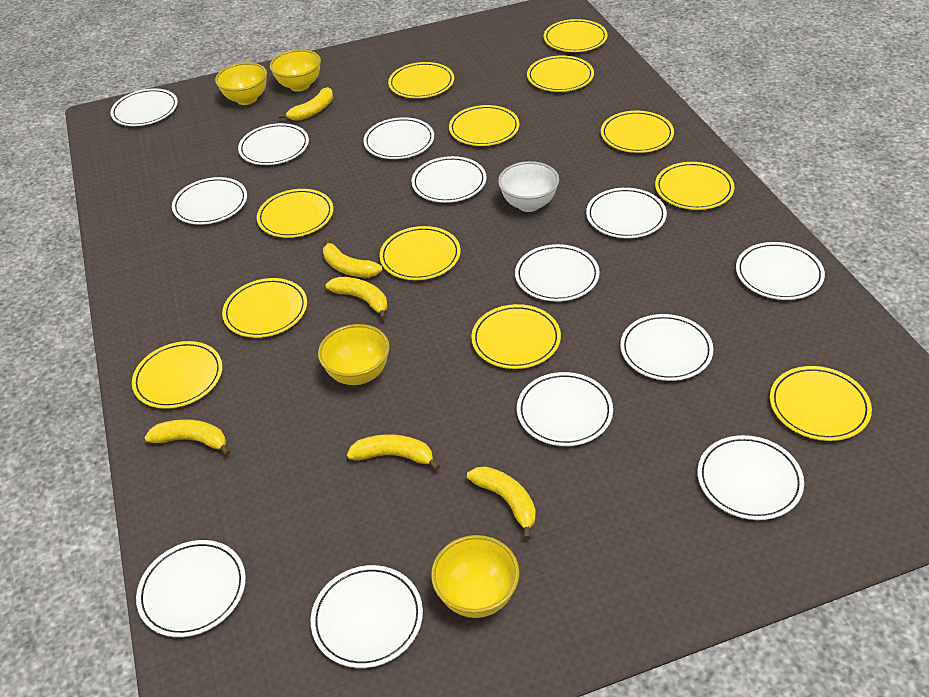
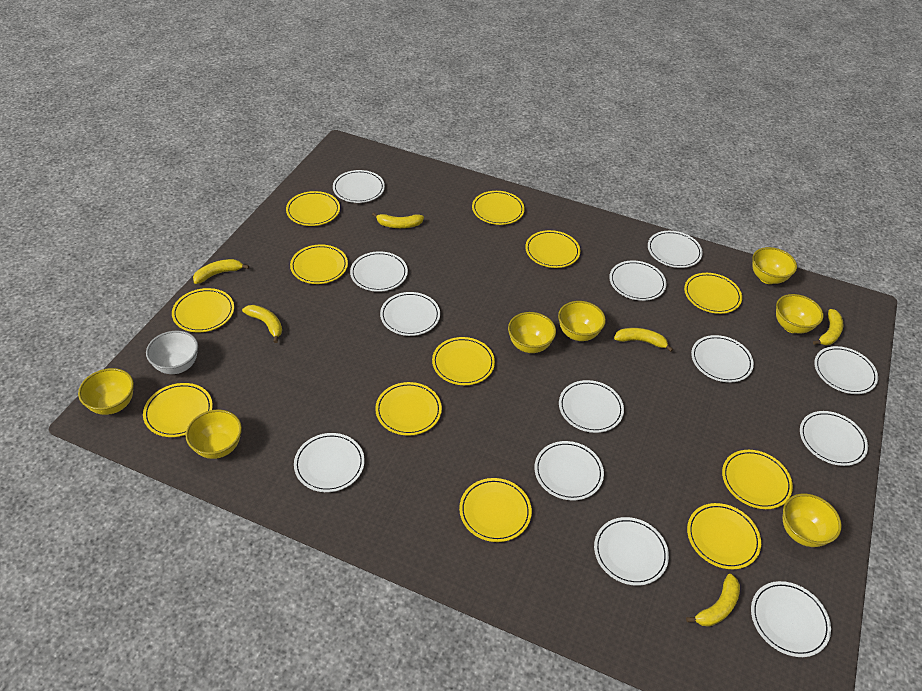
yellow bowl: 4 -> 7

